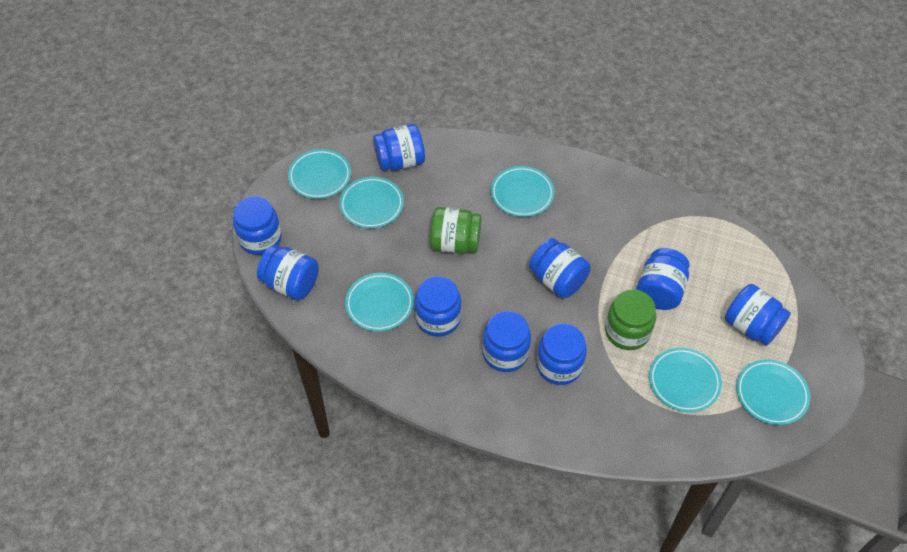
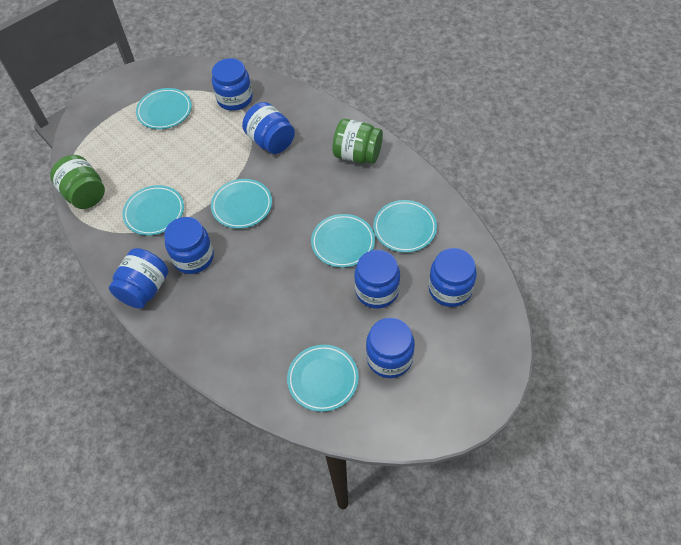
blue jar: 9 -> 7

